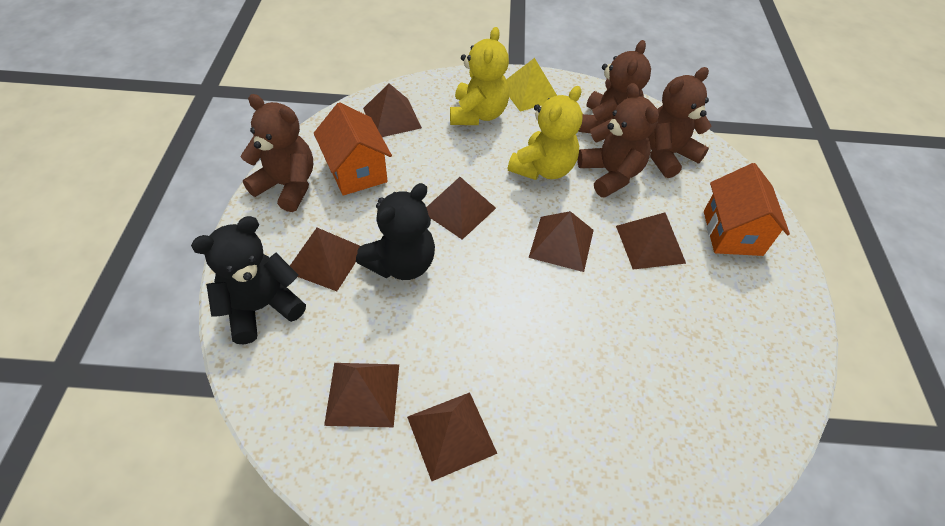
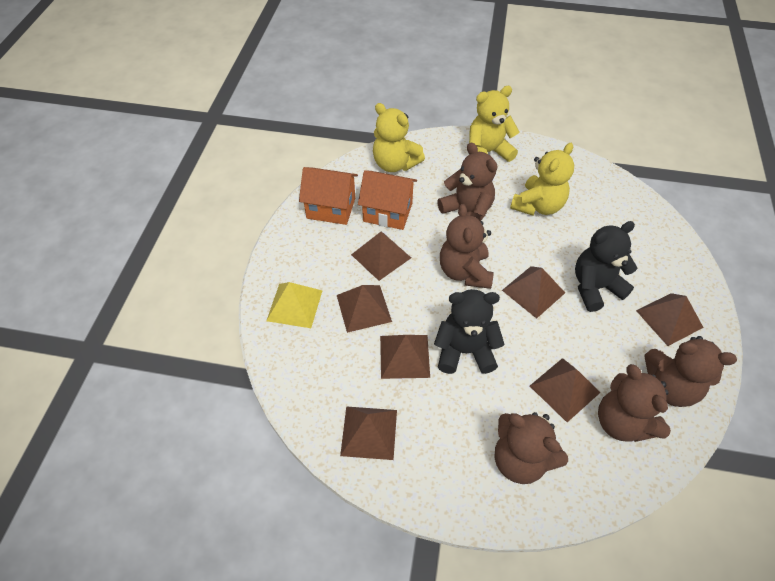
brown teddy bear: 4 -> 5
yellow teddy bear: 2 -> 3

